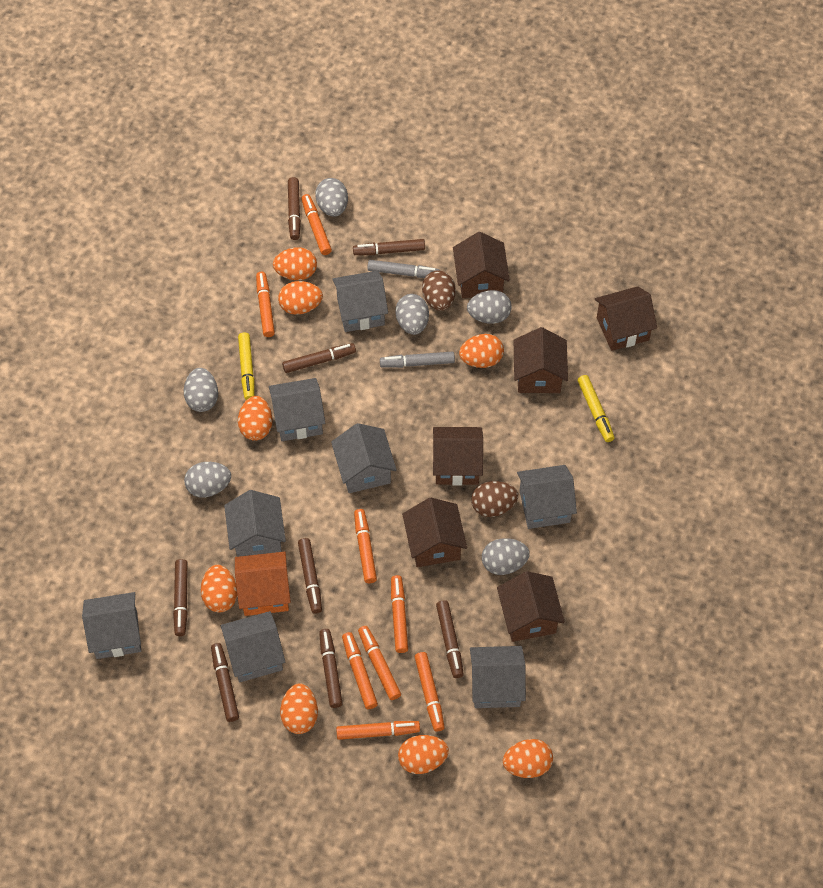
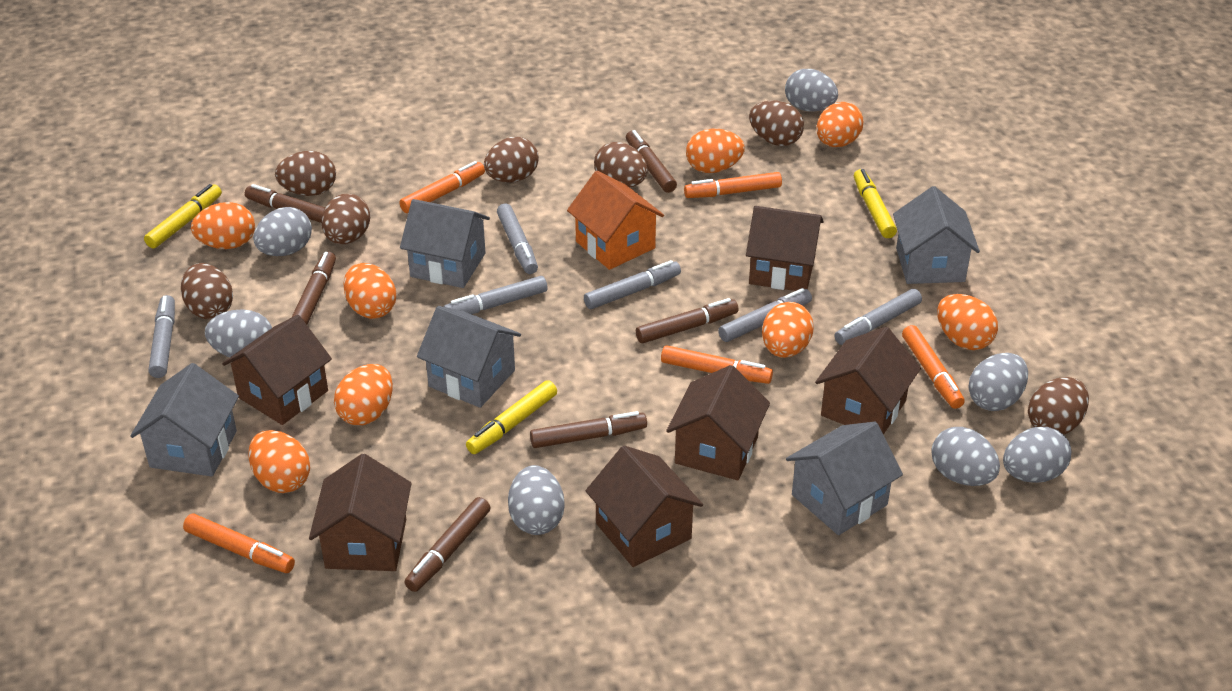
brown egg: 2 -> 7
brown marker: 8 -> 6
grey egg: 6 -> 7
grey house: 8 -> 5
grey marker: 2 -> 6
orange marker: 8 -> 5
yellow marker: 2 -> 3

